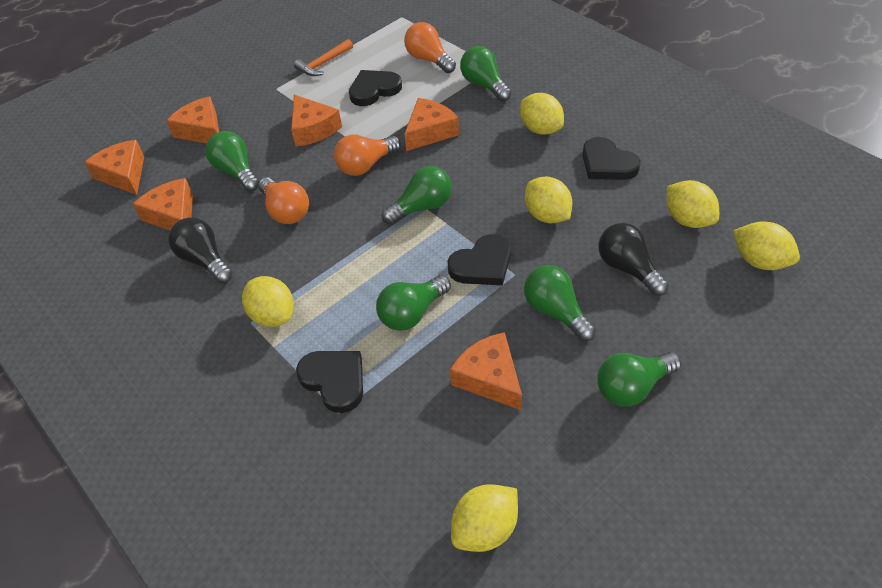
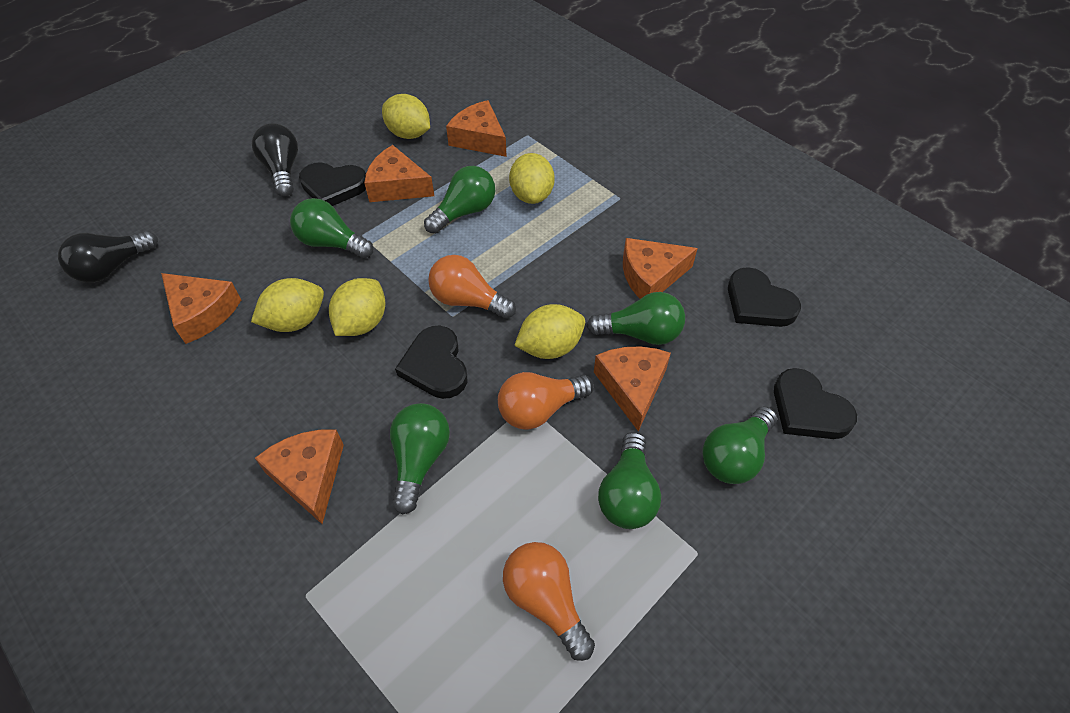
orange hammer: 1 -> 0
yellow lemon: 6 -> 5

